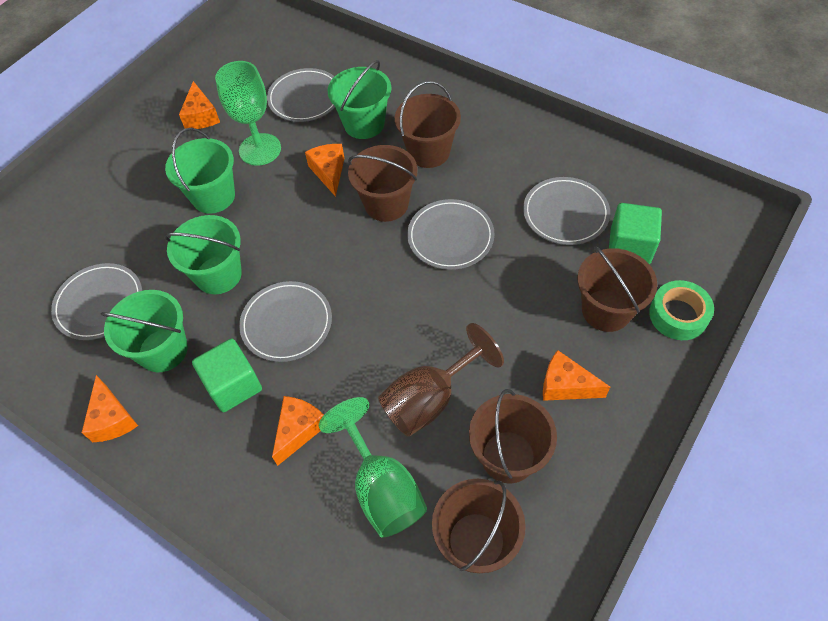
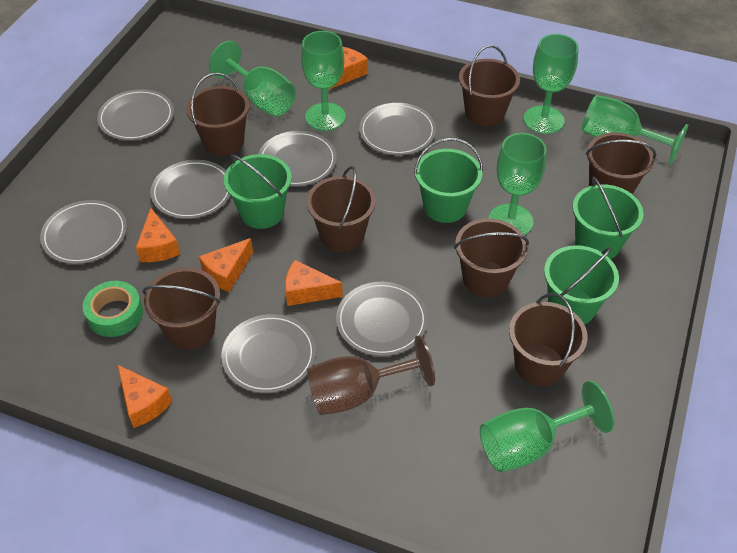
brown bucket: 5 -> 7
green cube: 2 -> 0
green goblet: 2 -> 6
grey plate: 5 -> 7

